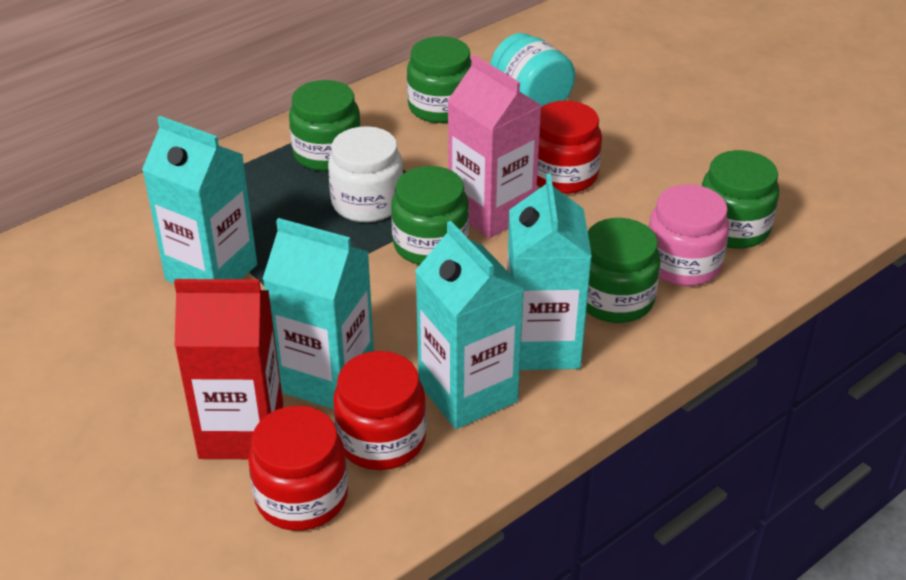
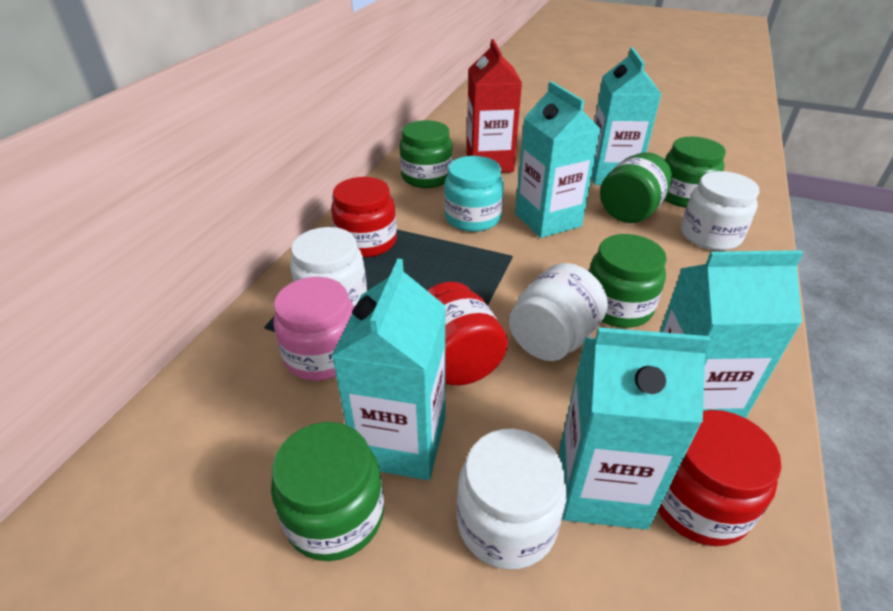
pink carton: 1 -> 0
turquoise carton: 4 -> 5
white jar: 1 -> 4

